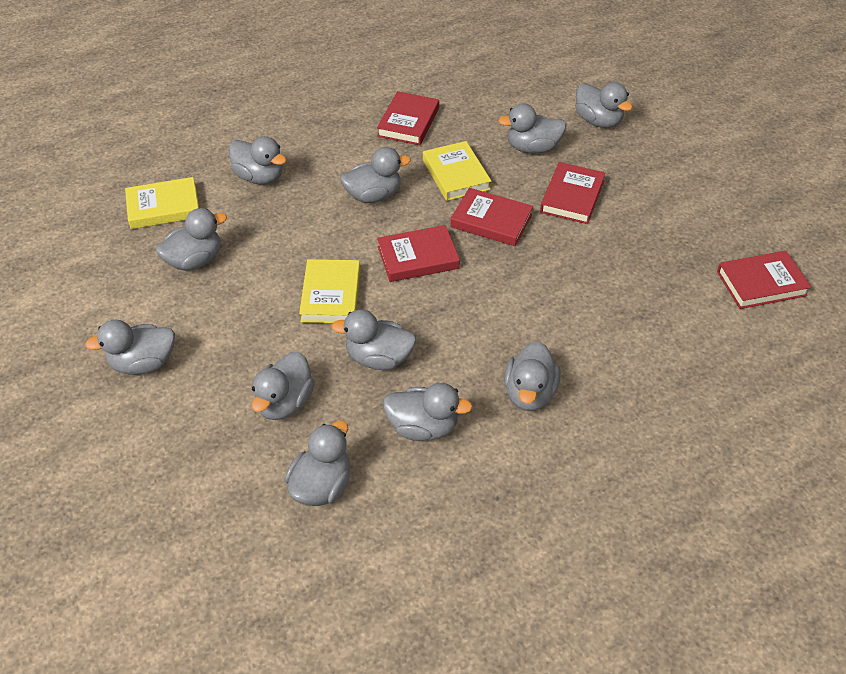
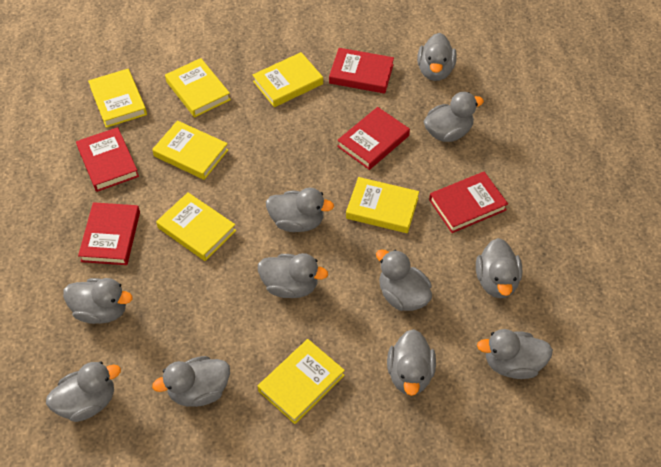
yellow book: 3 -> 7

